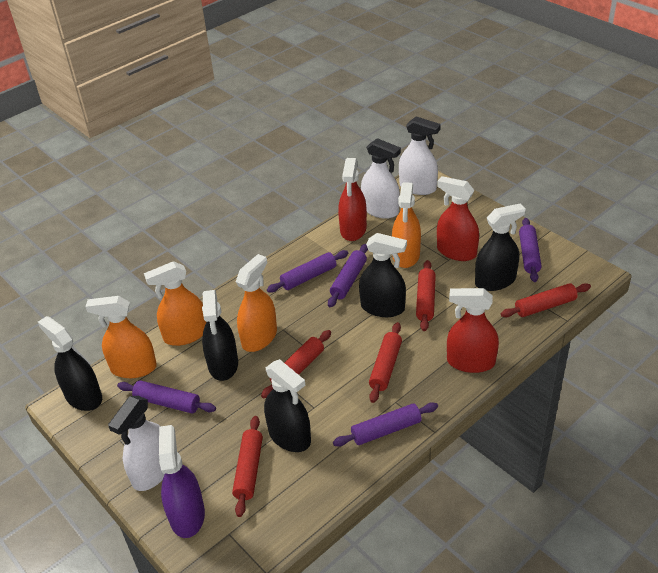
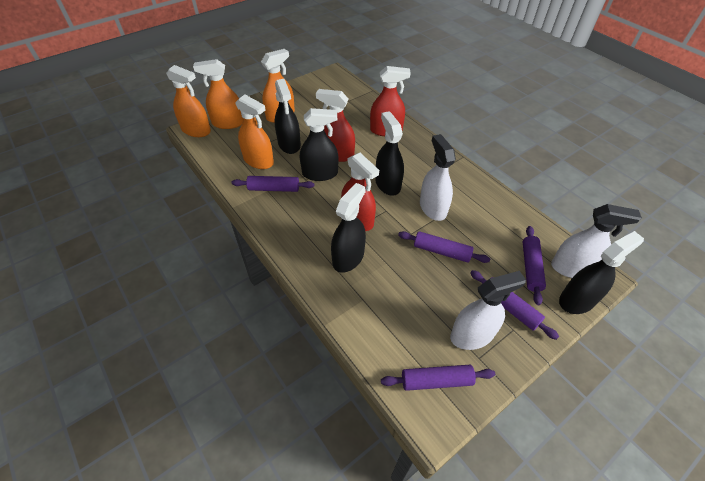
purple spray bottle: 1 -> 0
red rolling pin: 5 -> 0

